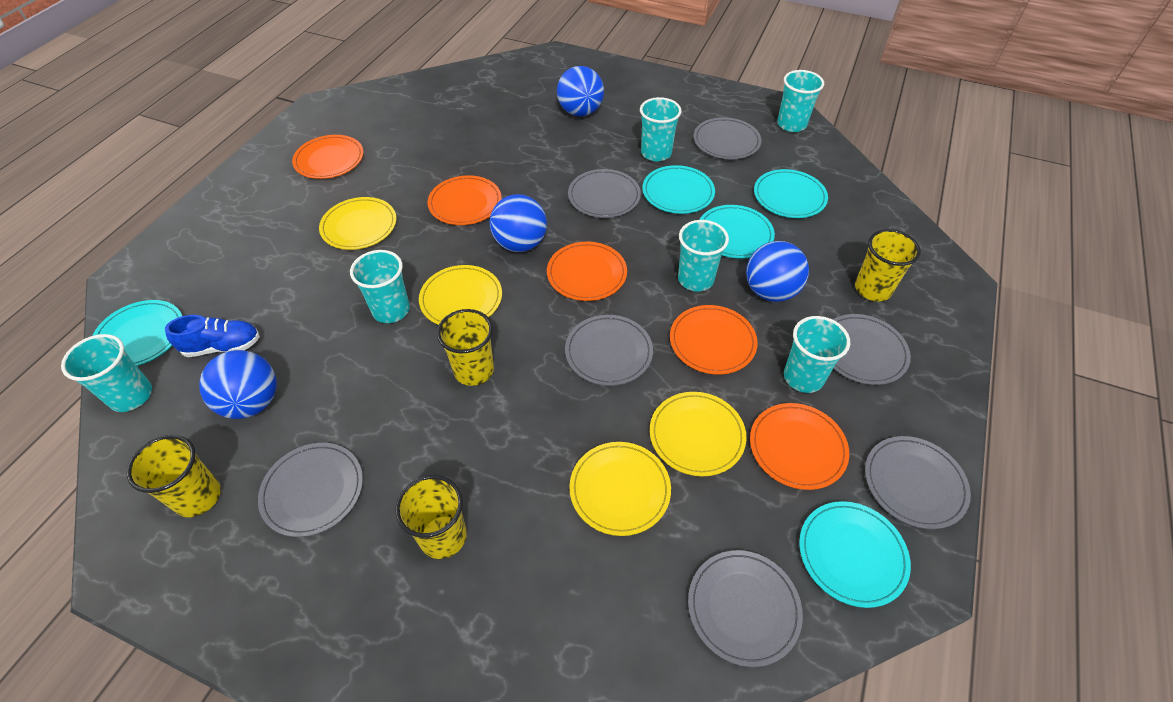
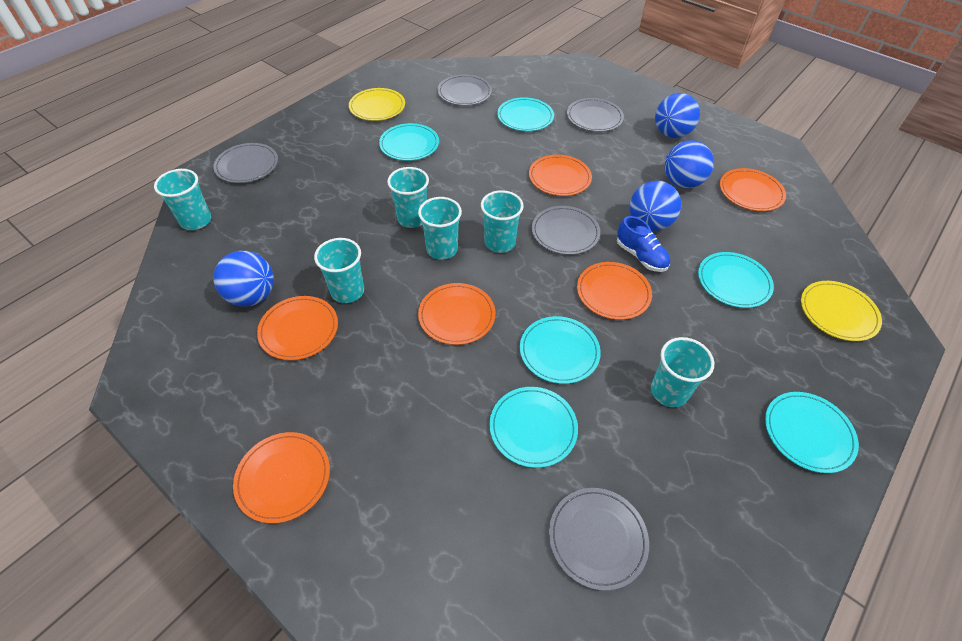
grey plate: 7 -> 5
orange plate: 5 -> 6
turquoise plate: 5 -> 6
yellow cup: 4 -> 0
yellow plate: 4 -> 2

